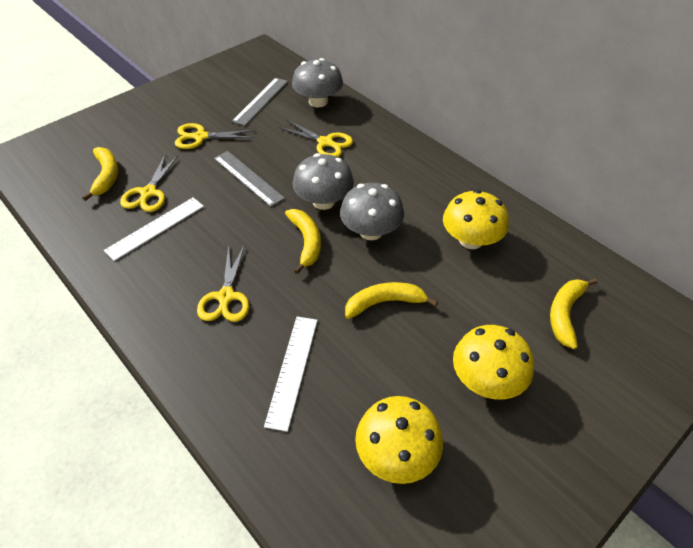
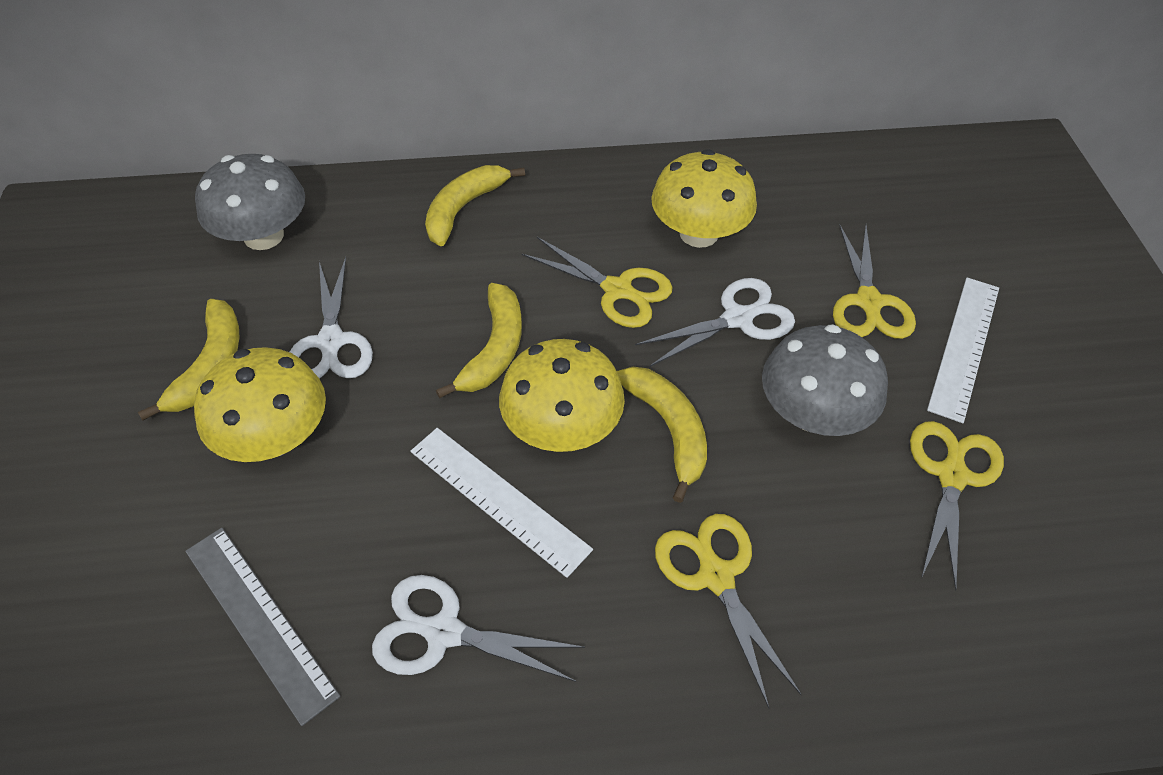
grey mushroom: 3 -> 2
grey ruler: 2 -> 1
white scissors: 0 -> 3

